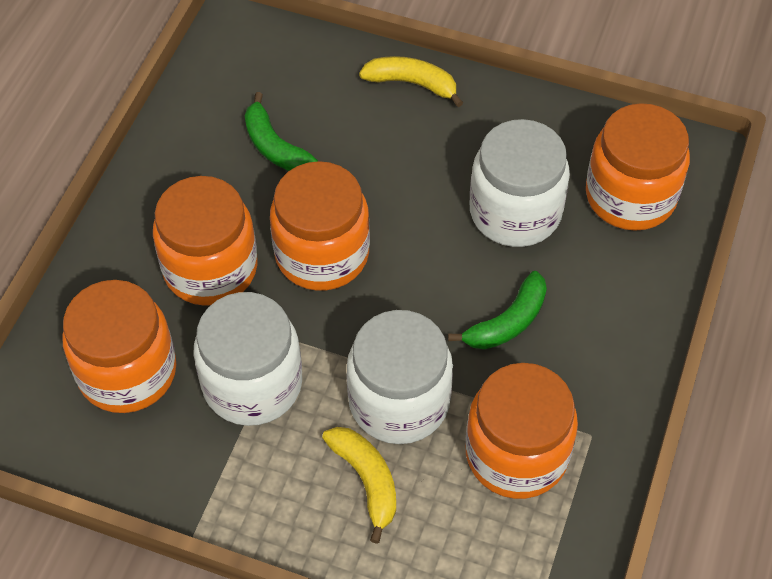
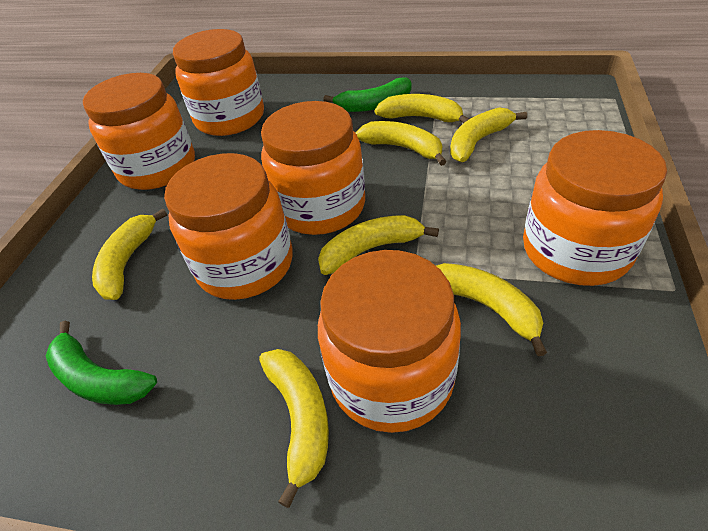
orange jar: 5 -> 6
white jar: 3 -> 0
yellow banana: 2 -> 7

